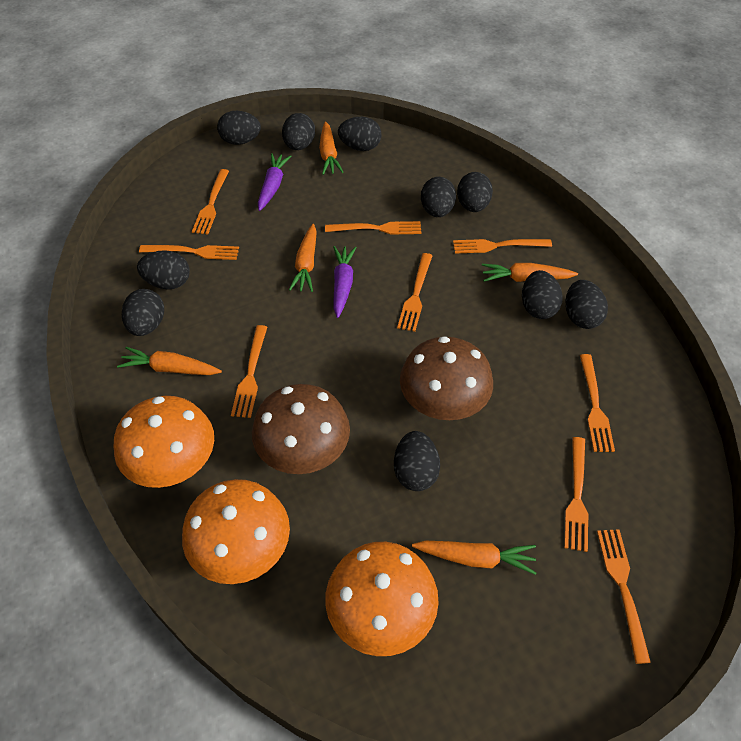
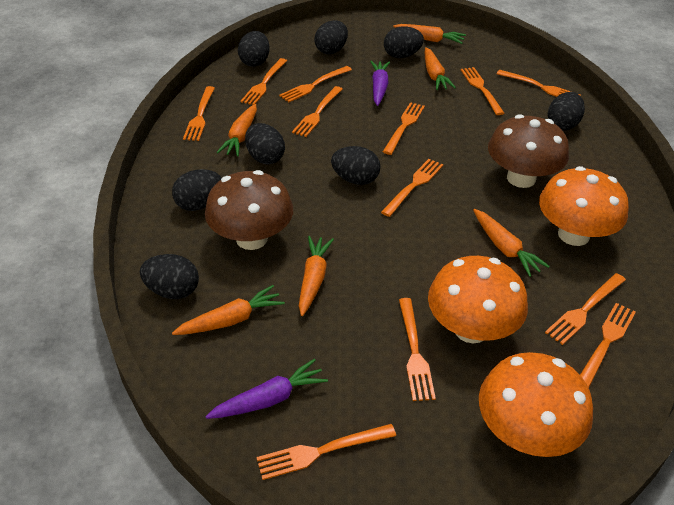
black egg: 10 -> 8
orange carrot: 5 -> 6
orange fork: 9 -> 12

